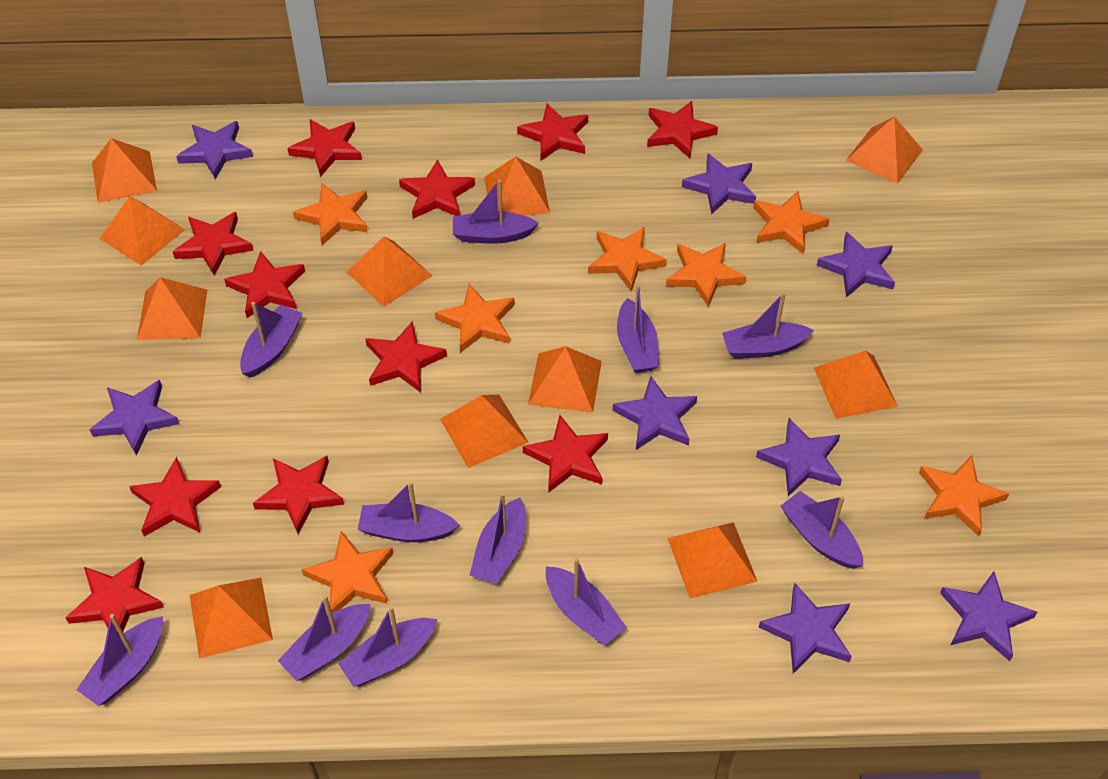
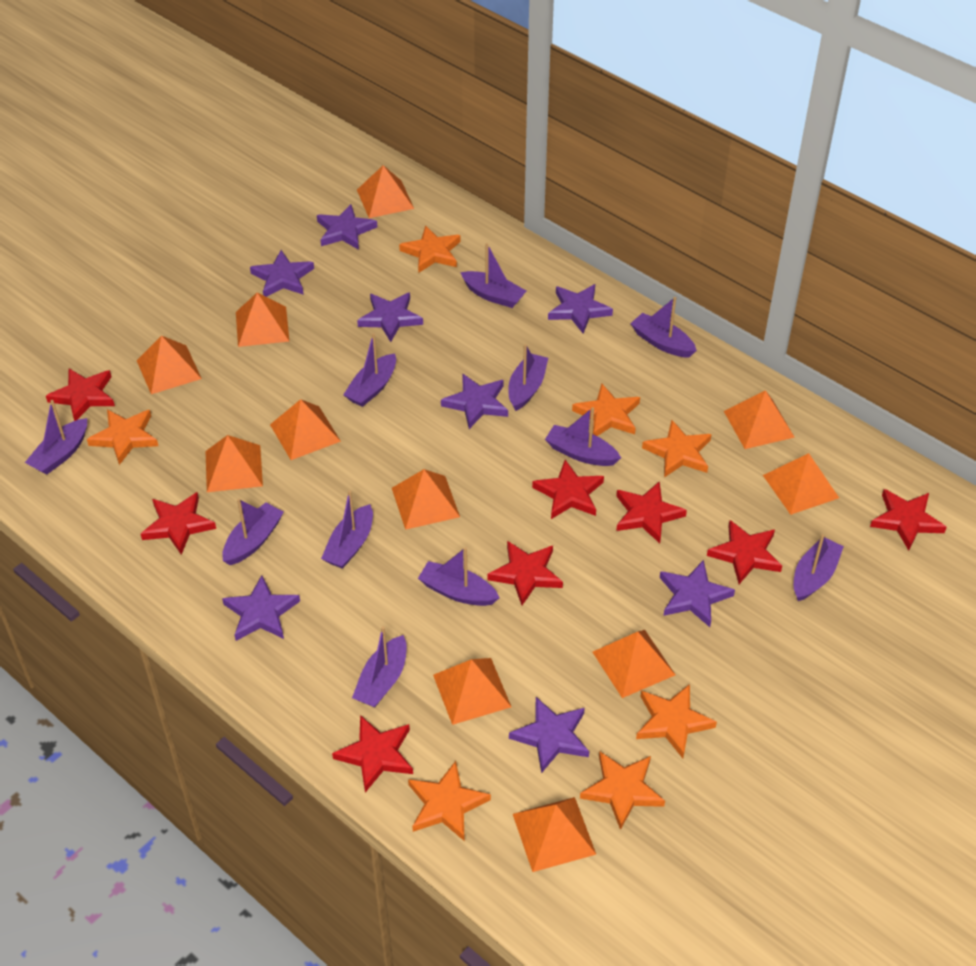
red star: 11 -> 8

